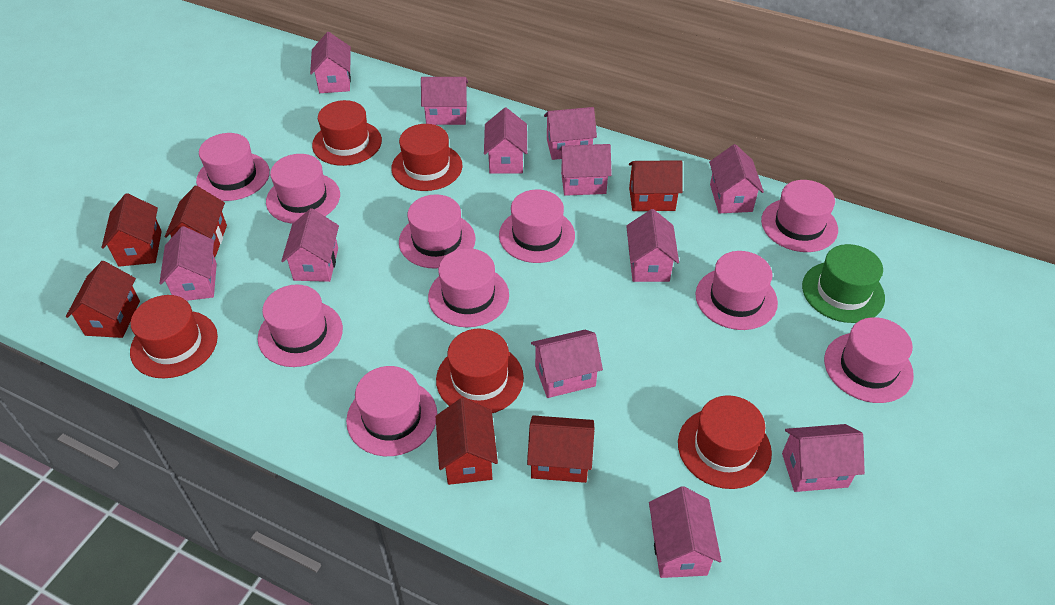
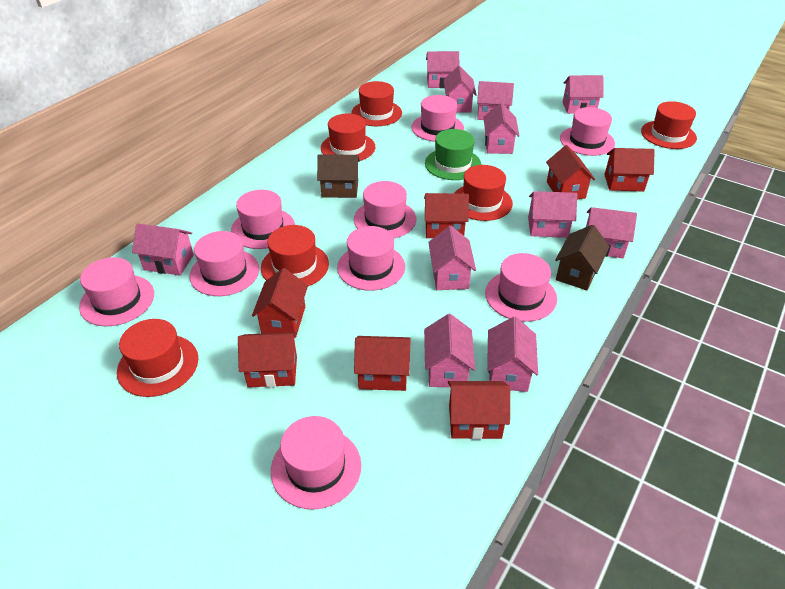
brown house: 0 -> 2
pink hat: 10 -> 9
pink house: 12 -> 11
red hat: 5 -> 6
red house: 6 -> 7

